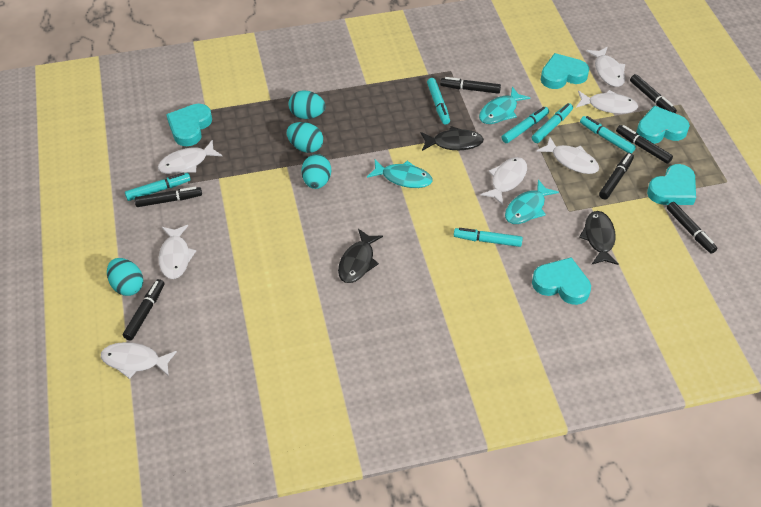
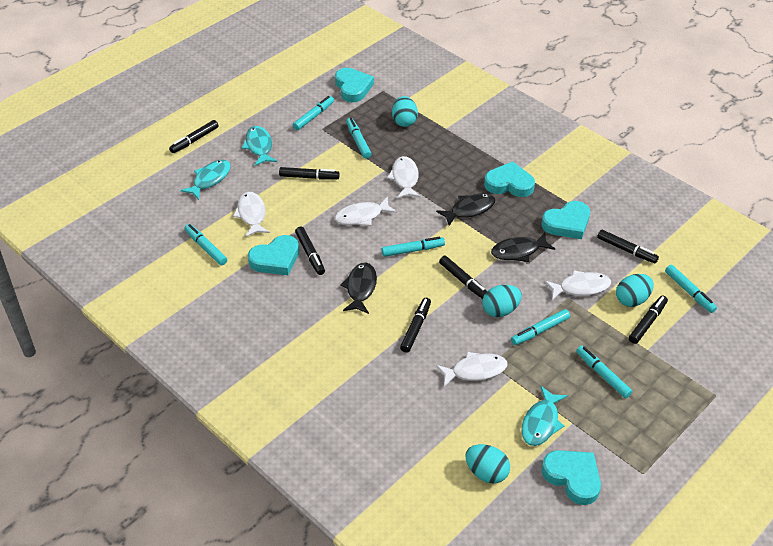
turquoise marker: 6 -> 7
white fish: 7 -> 5

